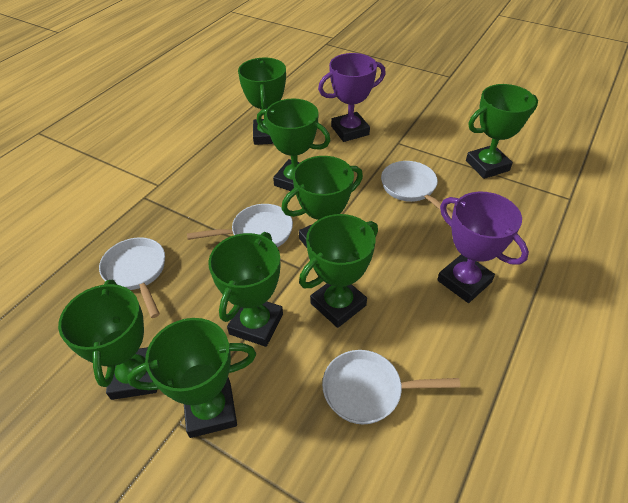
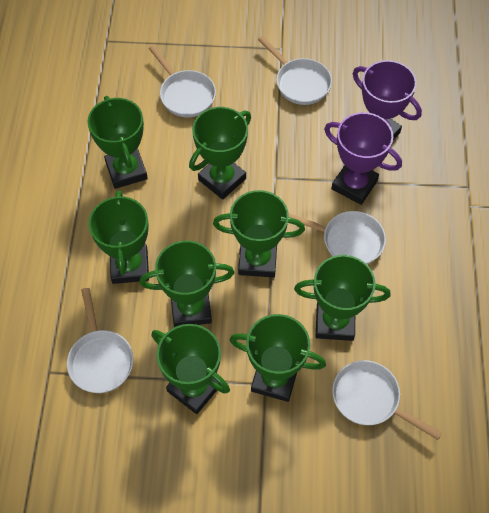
white pan: 4 -> 5

